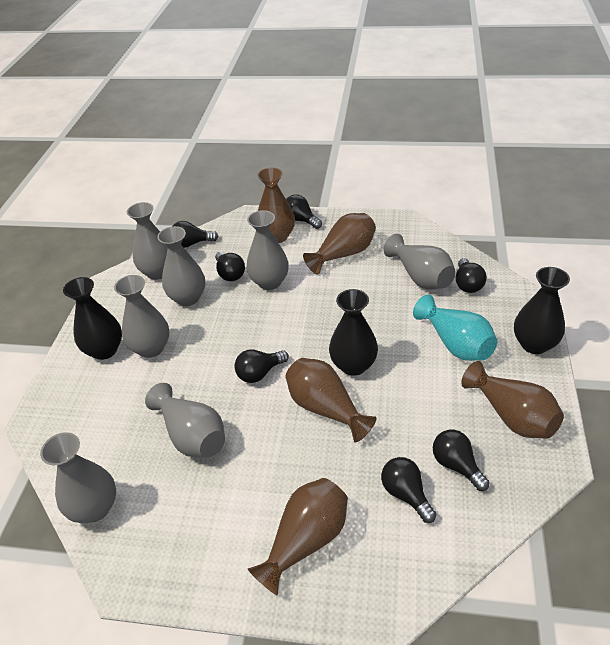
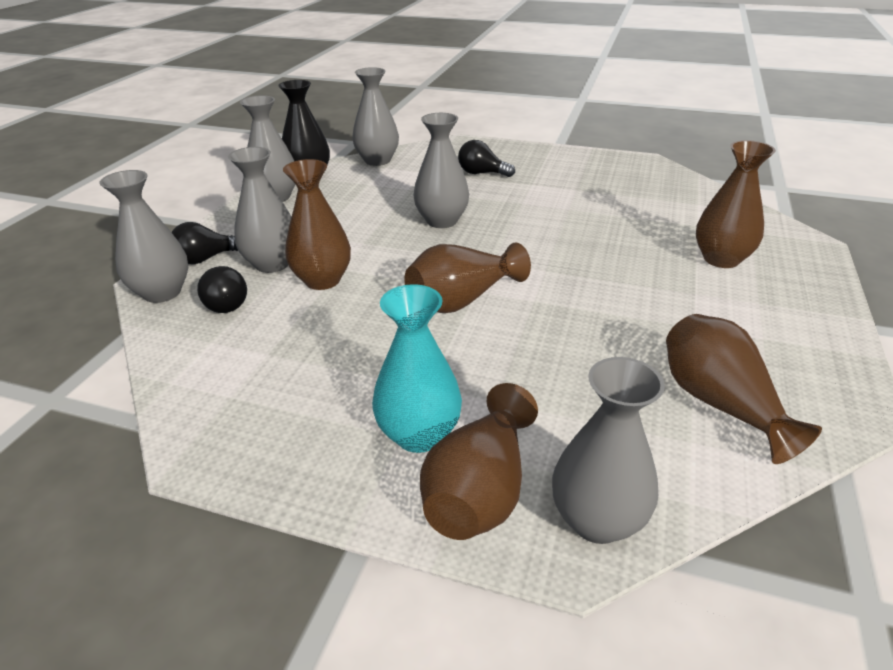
black light bulb: 7 -> 3
black vase: 3 -> 1
grey vase: 7 -> 6

